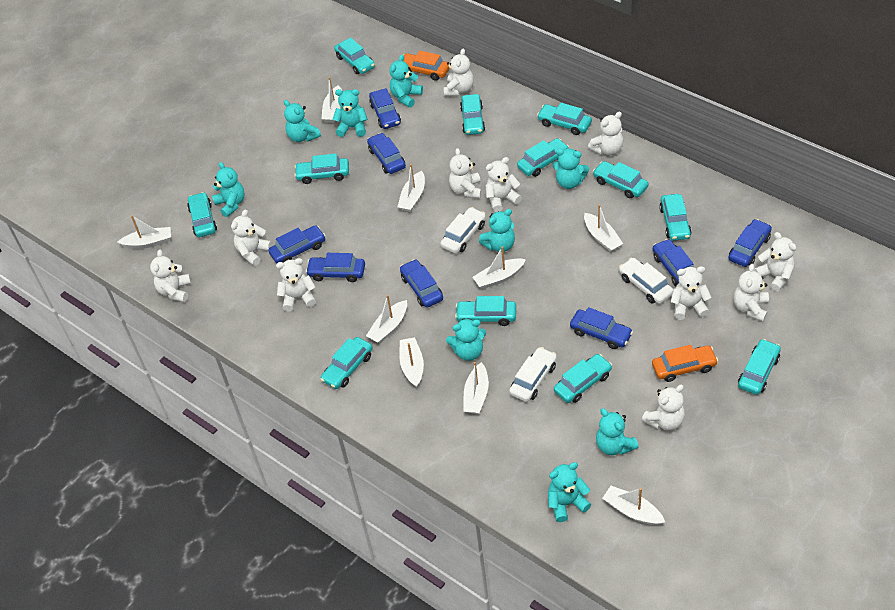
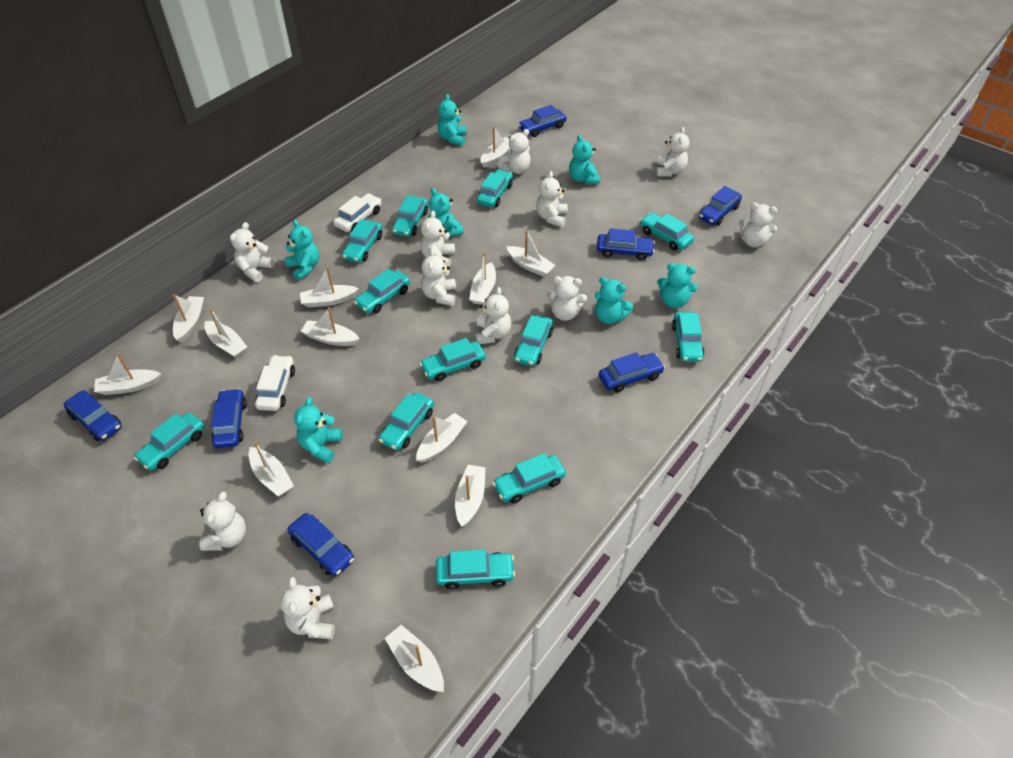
blue car: 8 -> 7
orange car: 2 -> 0
turquoise teddy bear: 9 -> 7
white boat: 9 -> 12
white car: 3 -> 2

